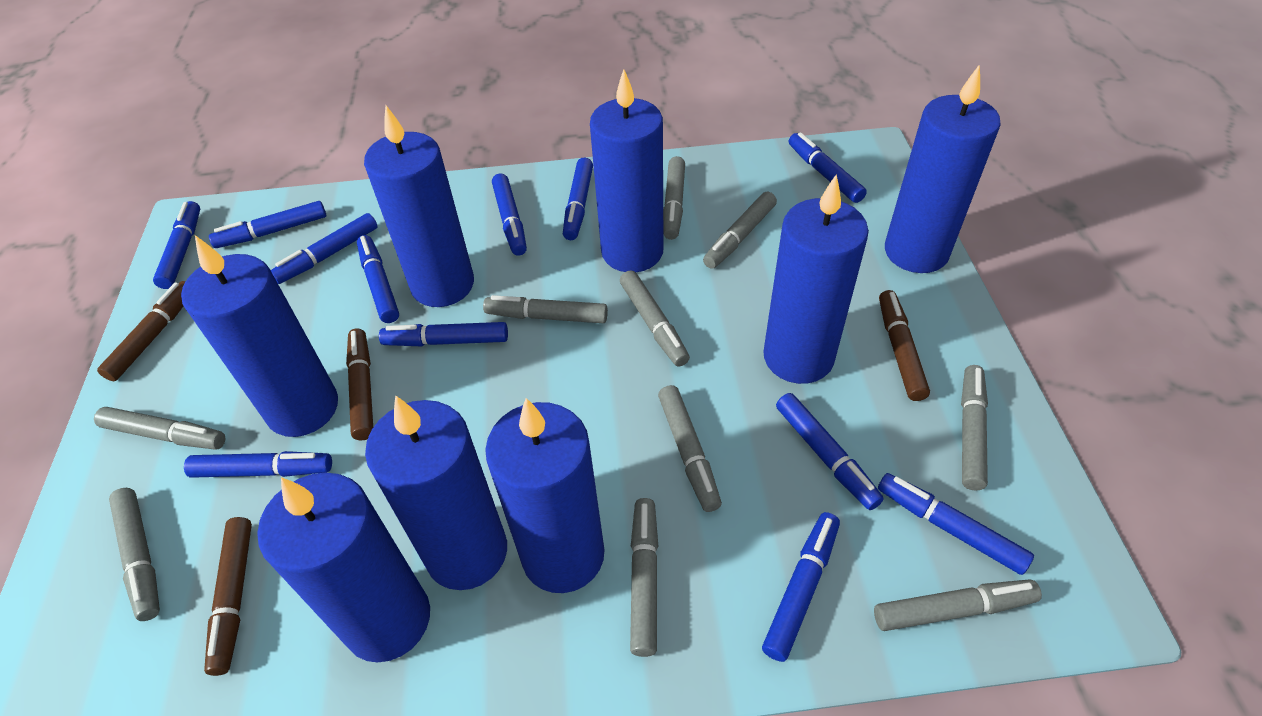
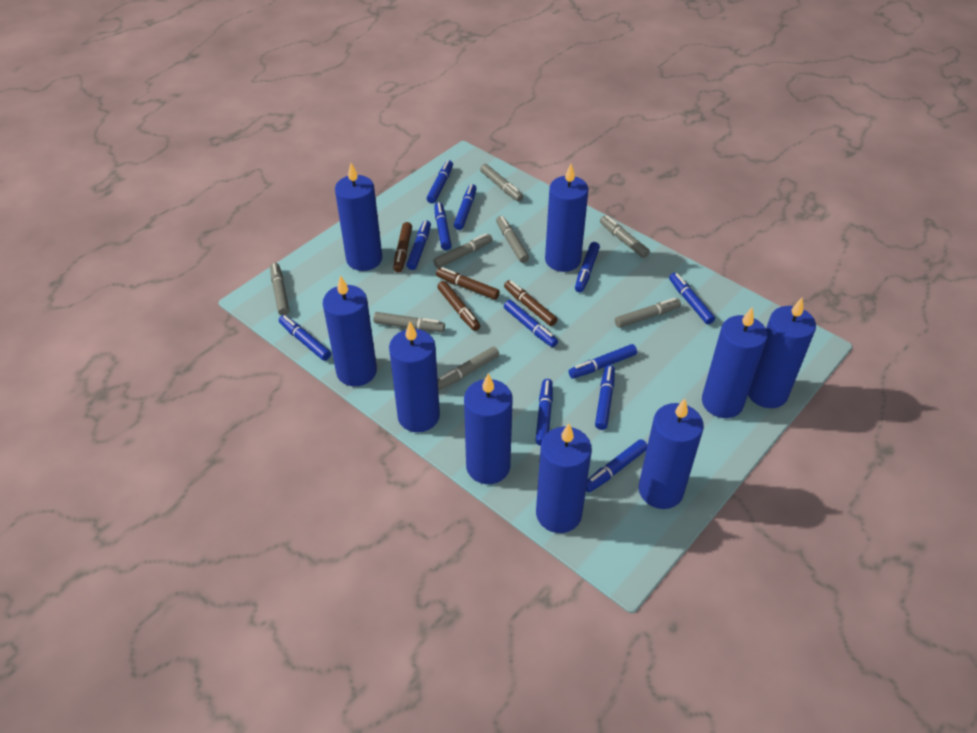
blue candle: 8 -> 9
grey marker: 10 -> 8

